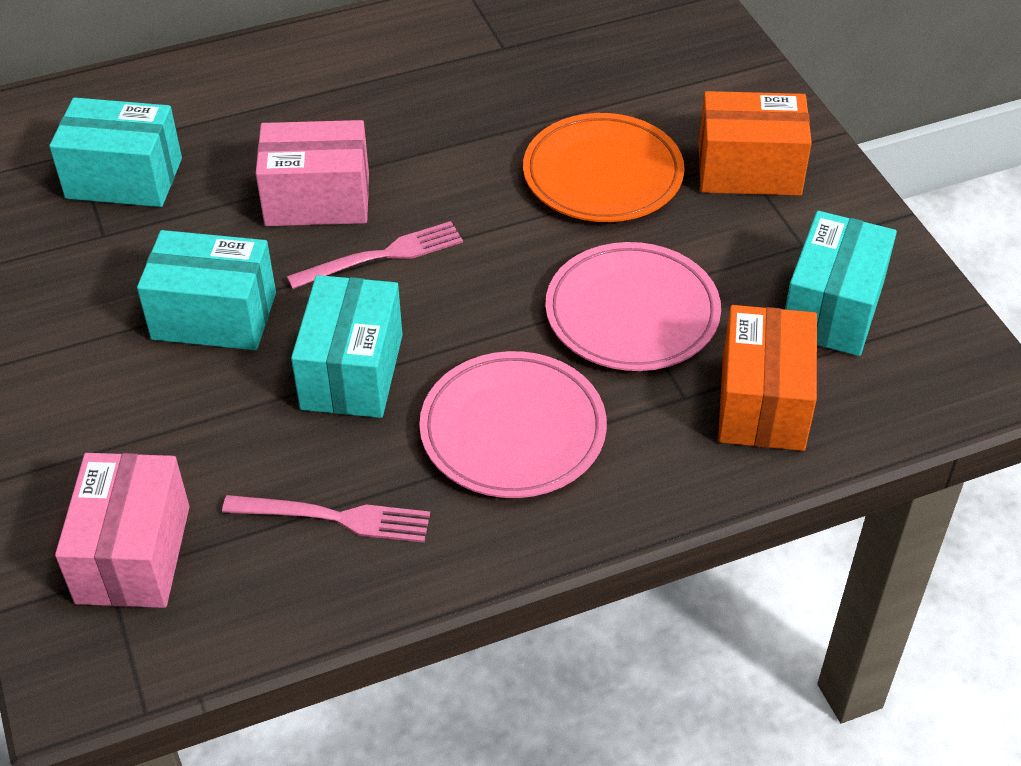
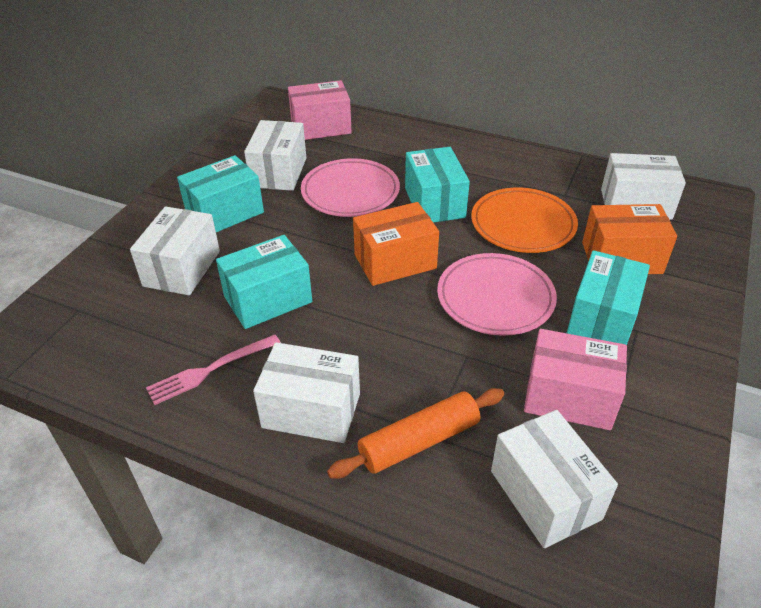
orange rolling pin: 0 -> 1
pink fork: 2 -> 1
white box: 0 -> 5

